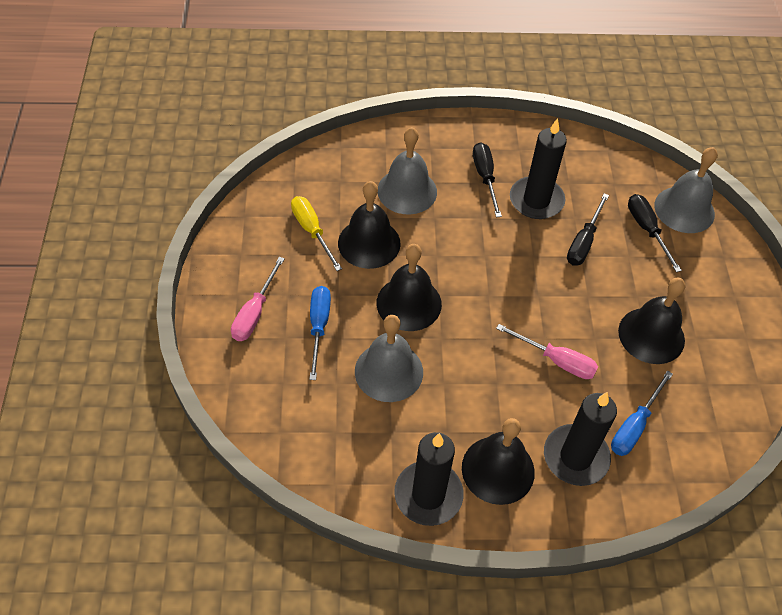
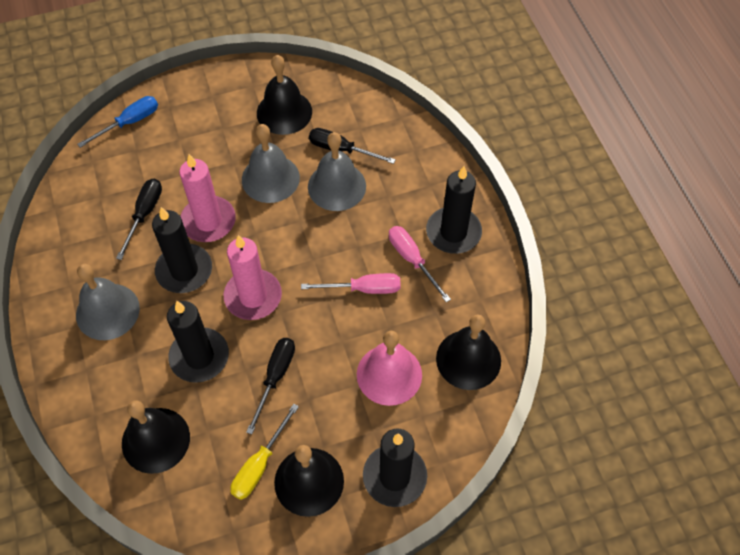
black candle: 3 -> 4
blue screwdriver: 2 -> 1
pink bell: 0 -> 1
pink candle: 0 -> 2

